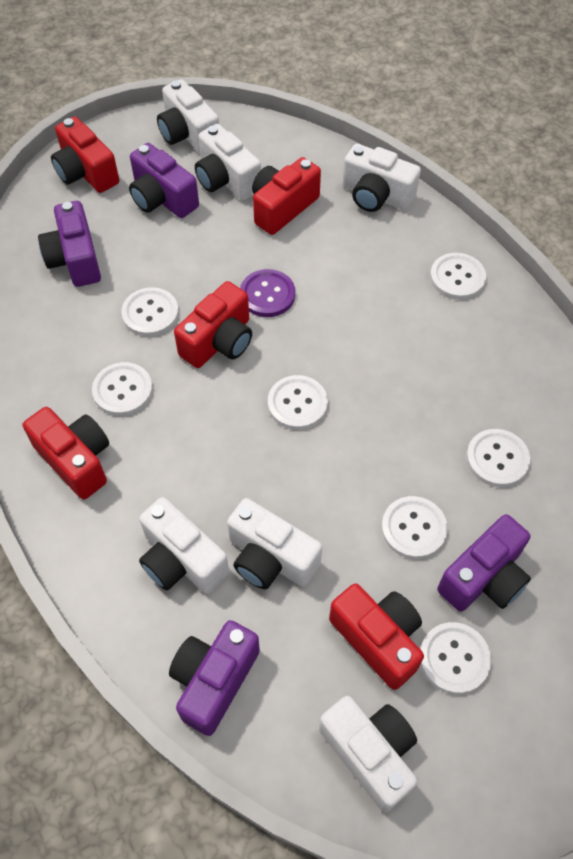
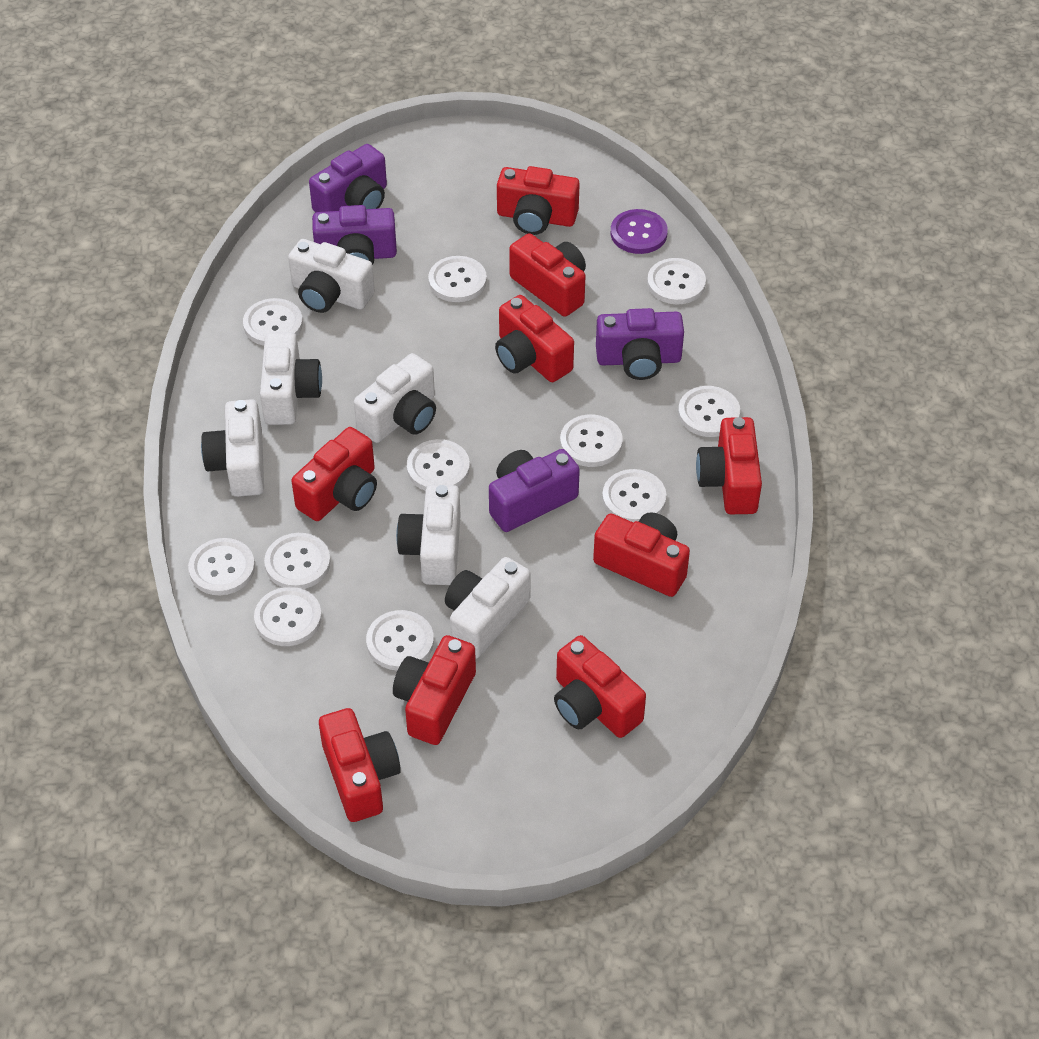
red camera: 5 -> 9
white button: 7 -> 11

